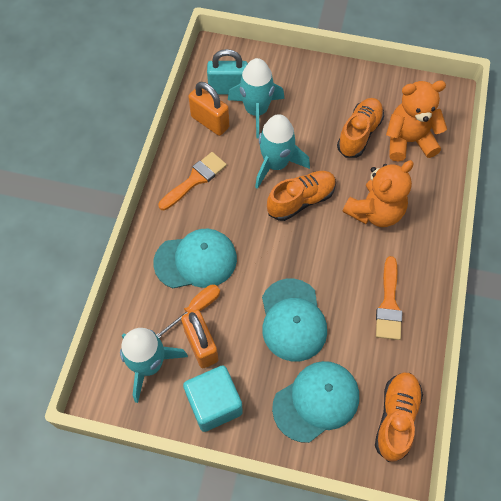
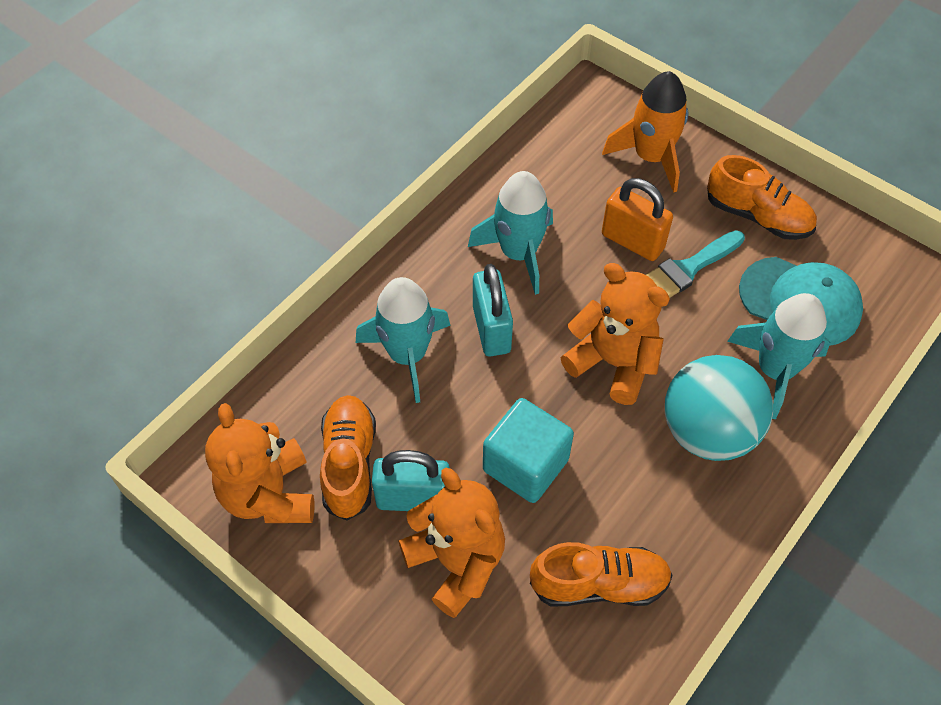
orange brush: 2 -> 0
orange padlock: 2 -> 1
orange rocket: 0 -> 1
orange screwdriver: 1 -> 0
orange teddy bear: 2 -> 3
turquoise ball: 0 -> 1
turquoise brush: 0 -> 1
turquoise cap: 3 -> 1
turquoise padlock: 1 -> 2

